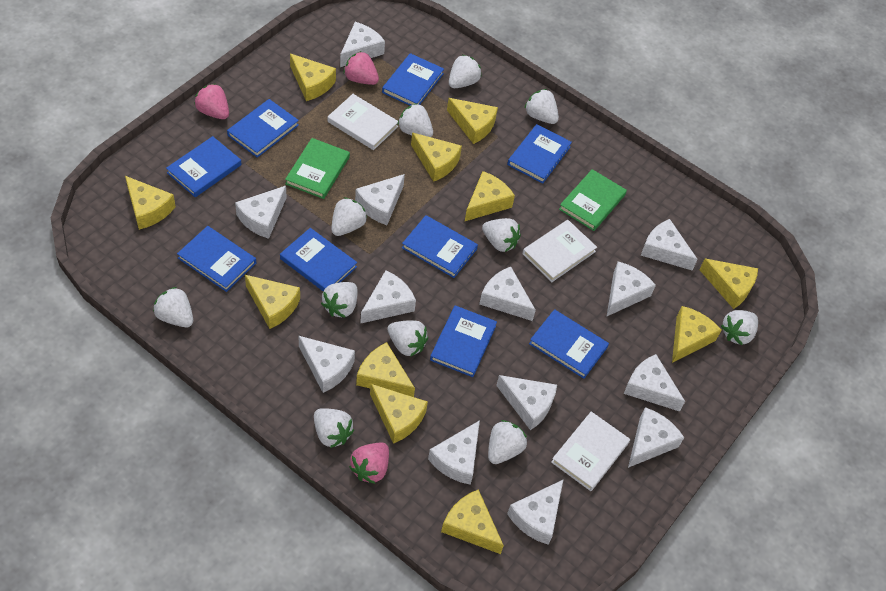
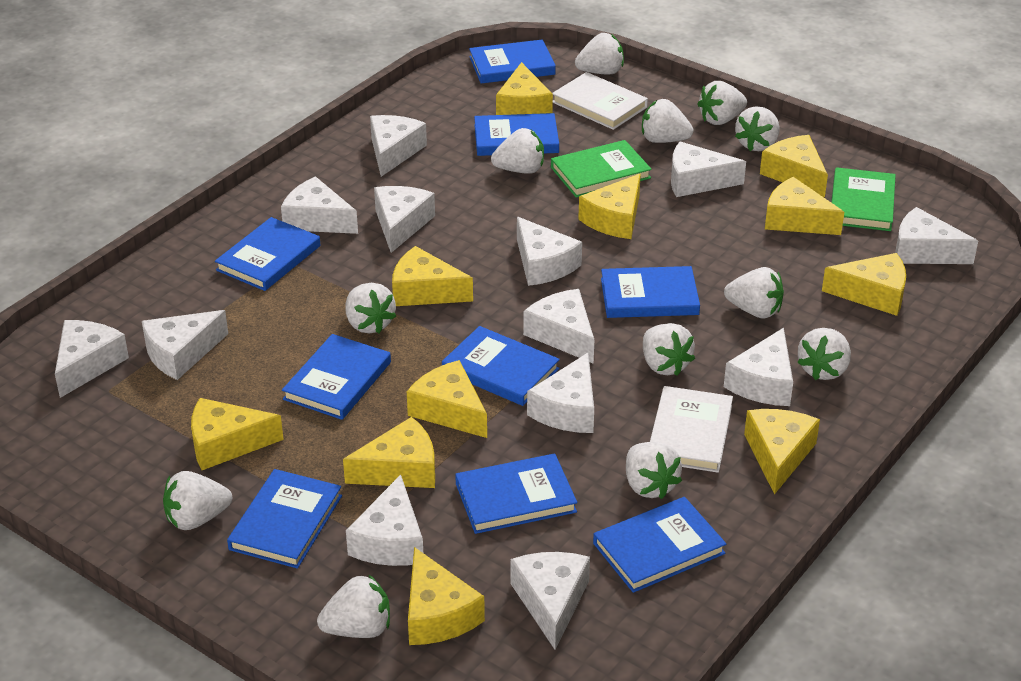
pink strawberry: 3 -> 0
white book: 3 -> 2
white strawberry: 11 -> 12

